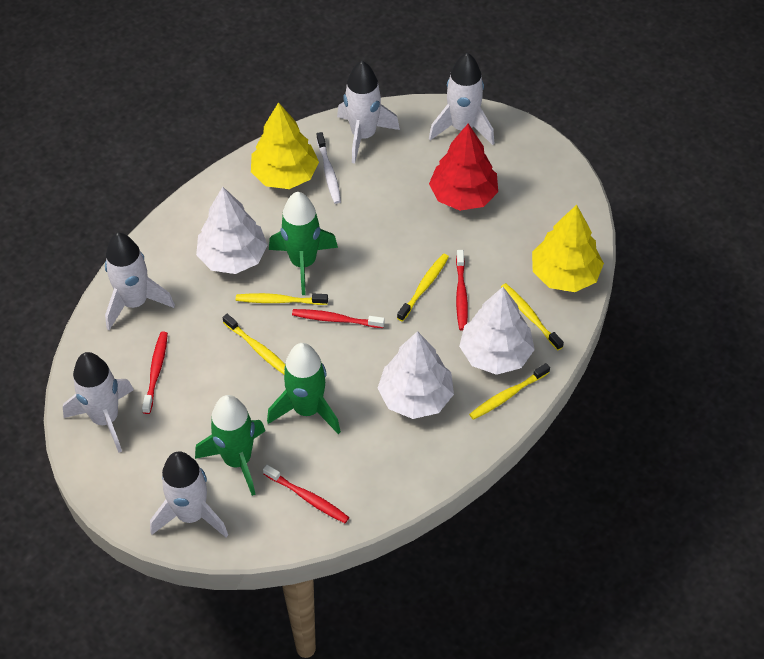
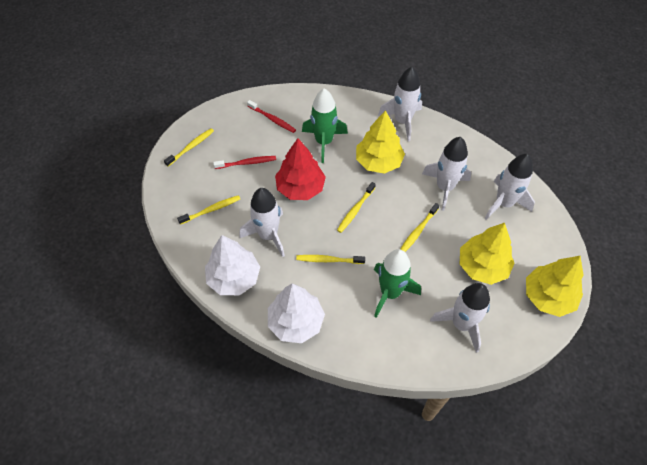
green rocket: 3 -> 2
red toothbrush: 4 -> 2
white toothbrush: 1 -> 0
white tree: 3 -> 2
yellow tree: 2 -> 3

